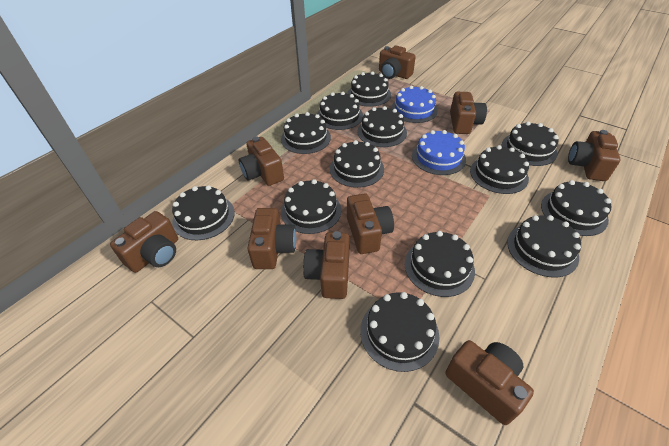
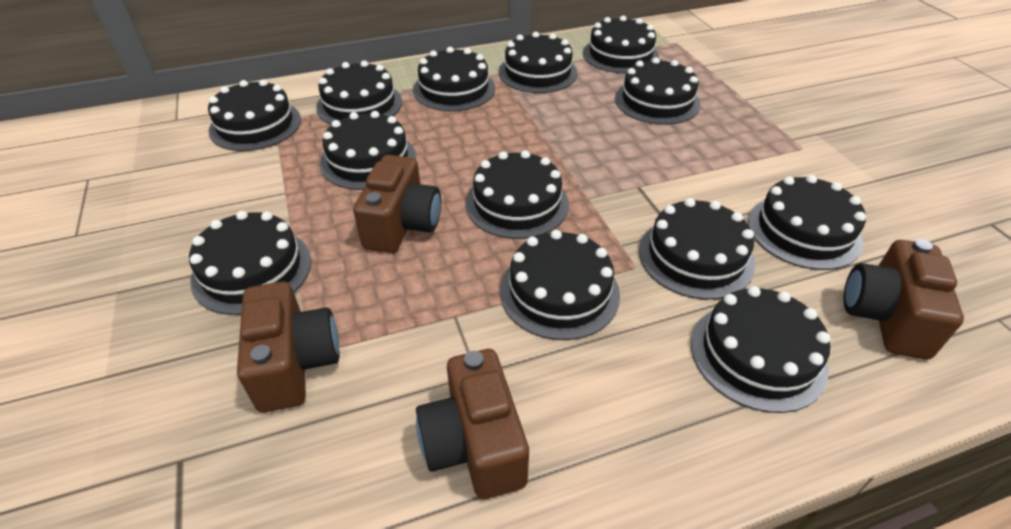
blue cake: 2 -> 0
brown camera: 9 -> 4

